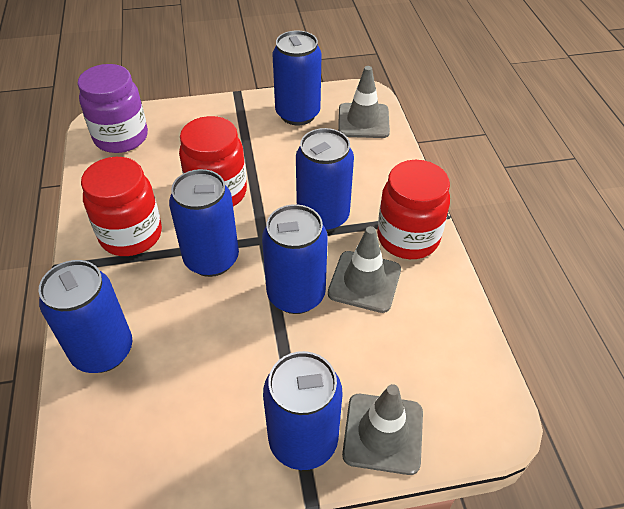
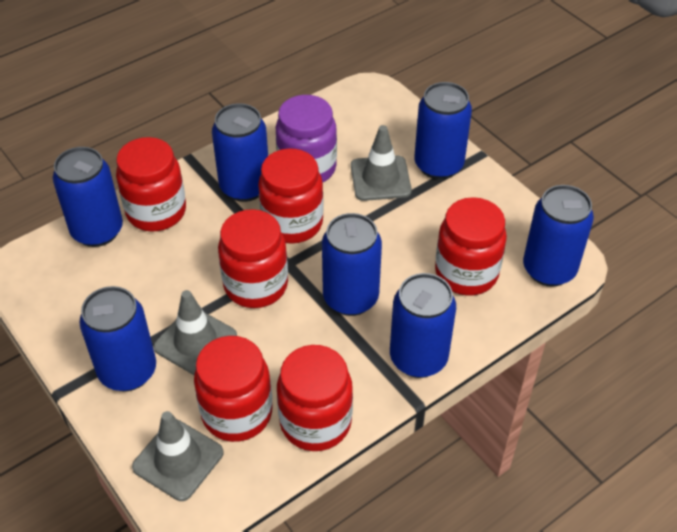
blue can: 6 -> 7
red jar: 3 -> 6

